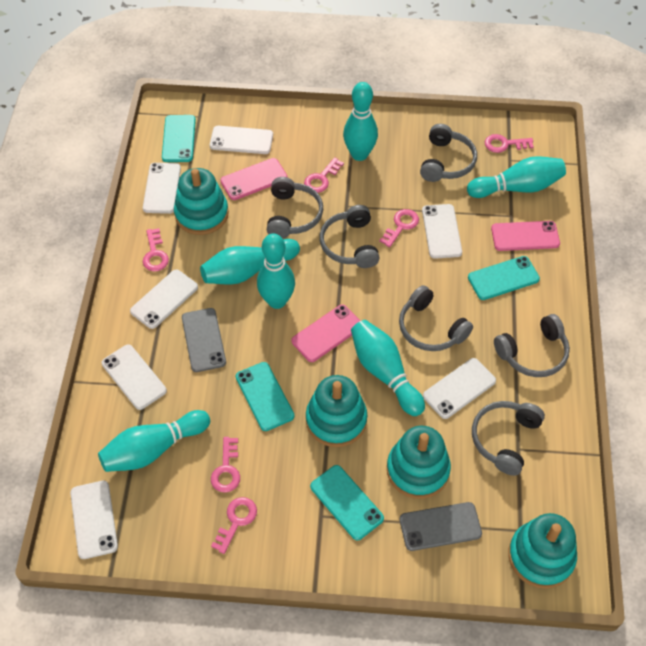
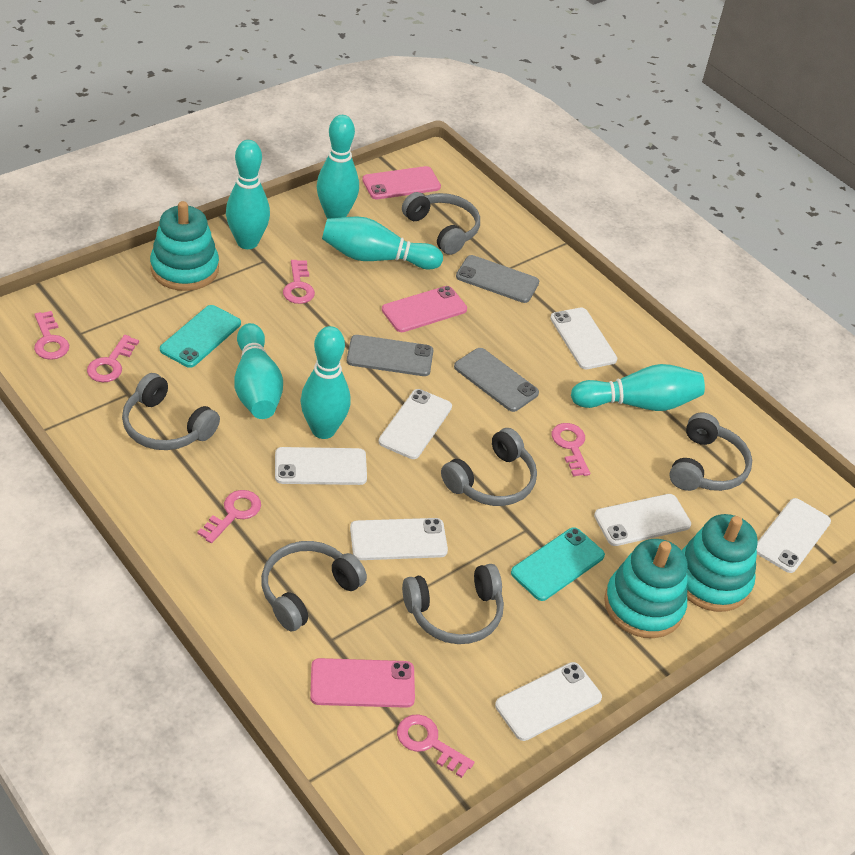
grey phone: 2 -> 3
turquoise phone: 4 -> 2
turquoise stacking toy: 4 -> 3

